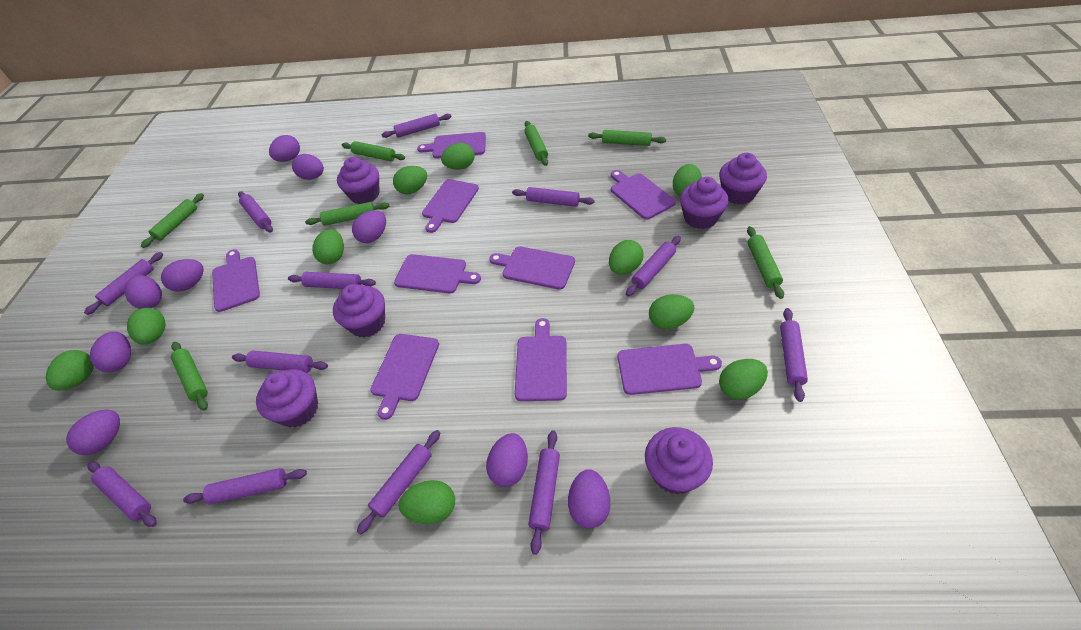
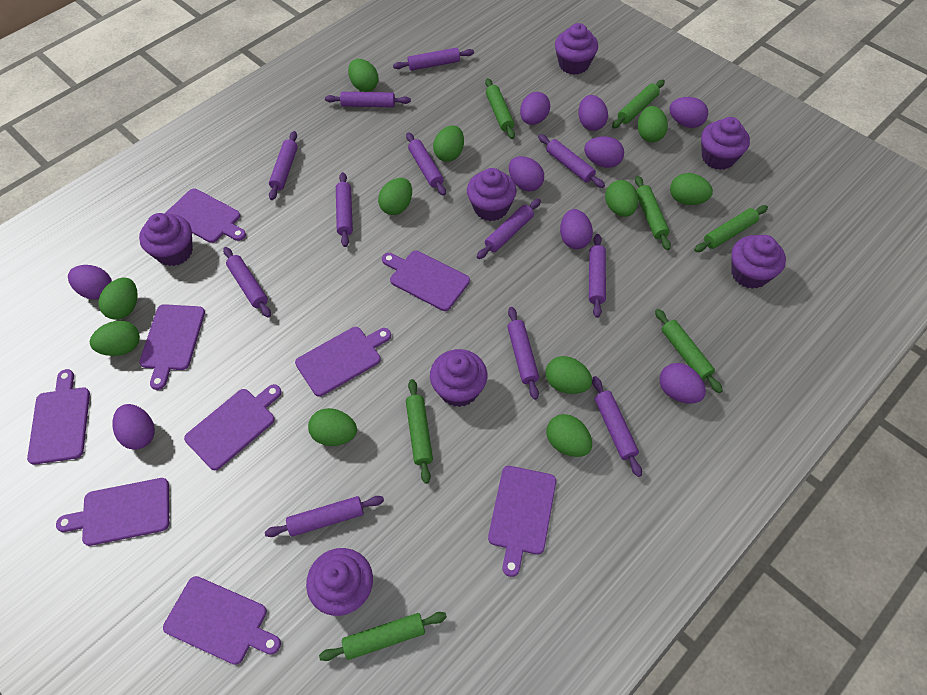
green egg: 10 -> 11
purple cupcake: 6 -> 7

